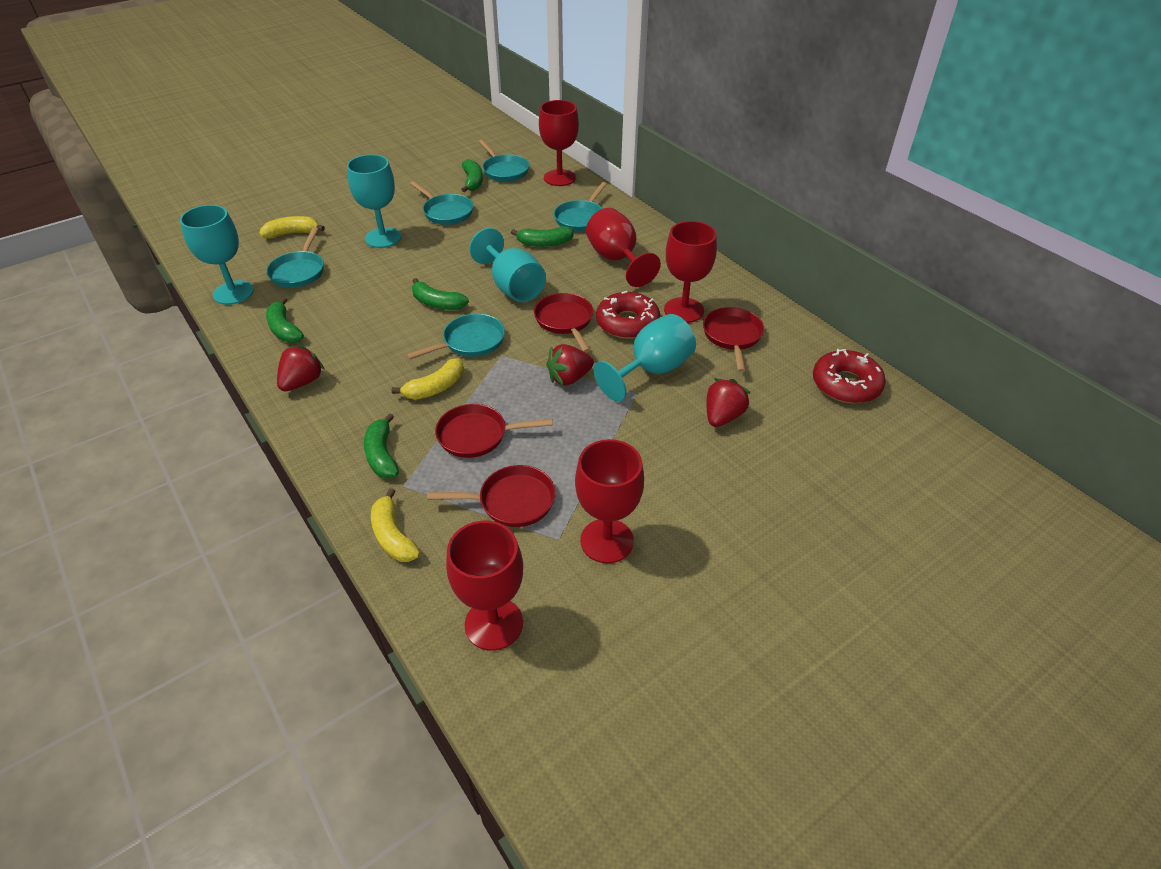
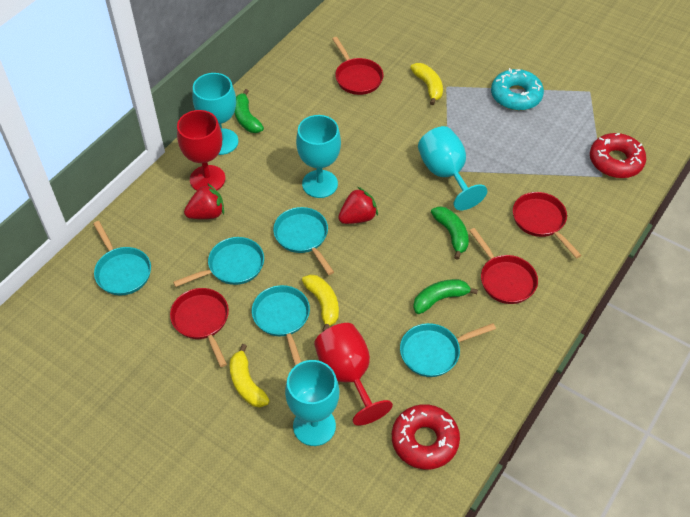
green banana: 5 -> 3
red goblet: 5 -> 2
red strawberry: 3 -> 2
turquoise donut: 0 -> 1

